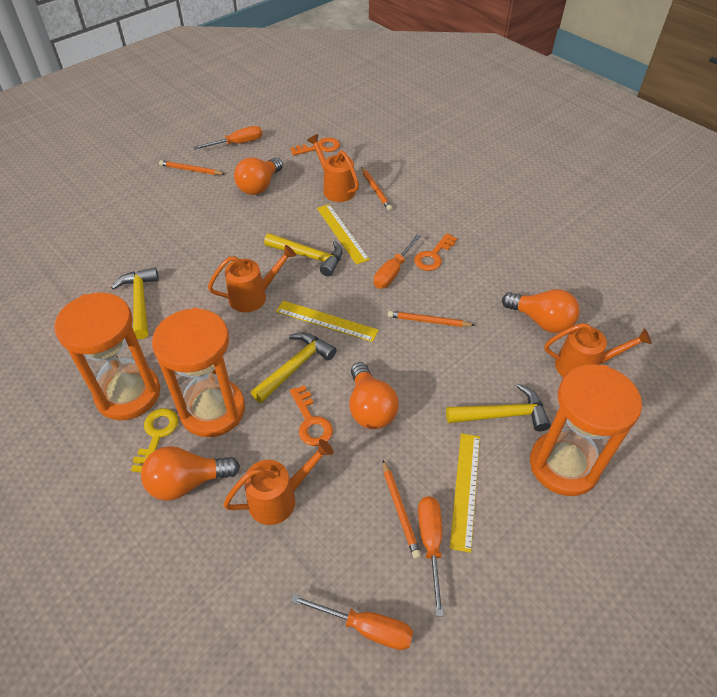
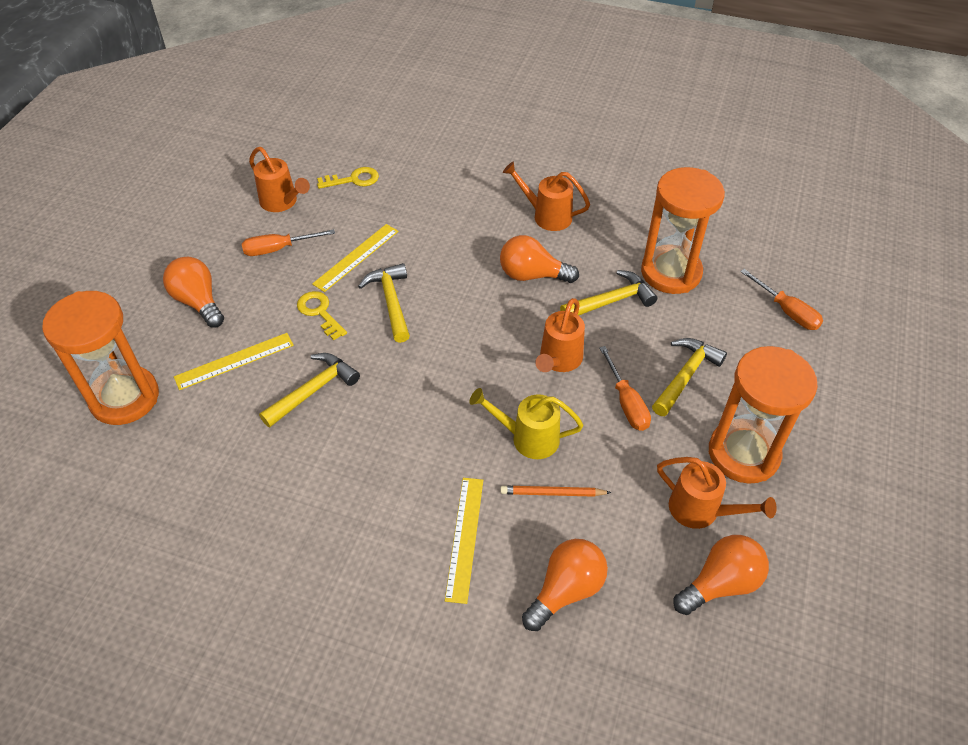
orange key: 3 -> 0
orange pencil: 4 -> 1
orange screwdriver: 4 -> 3
yellow key: 1 -> 2
yellow watering can: 0 -> 1

